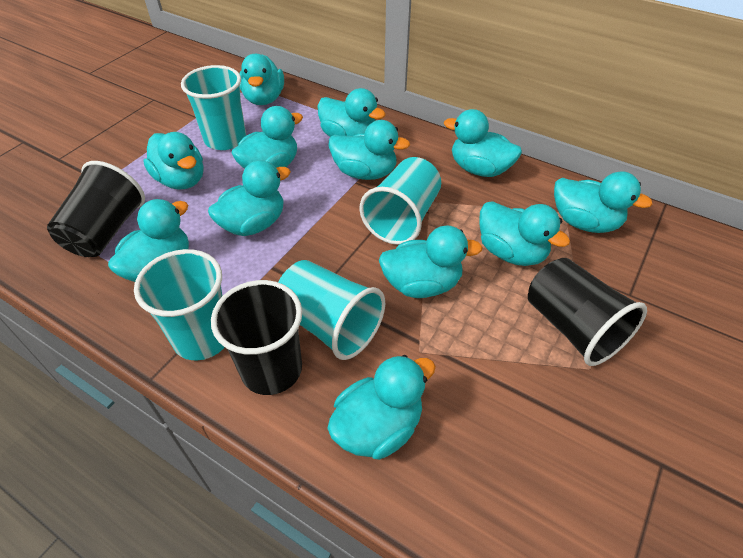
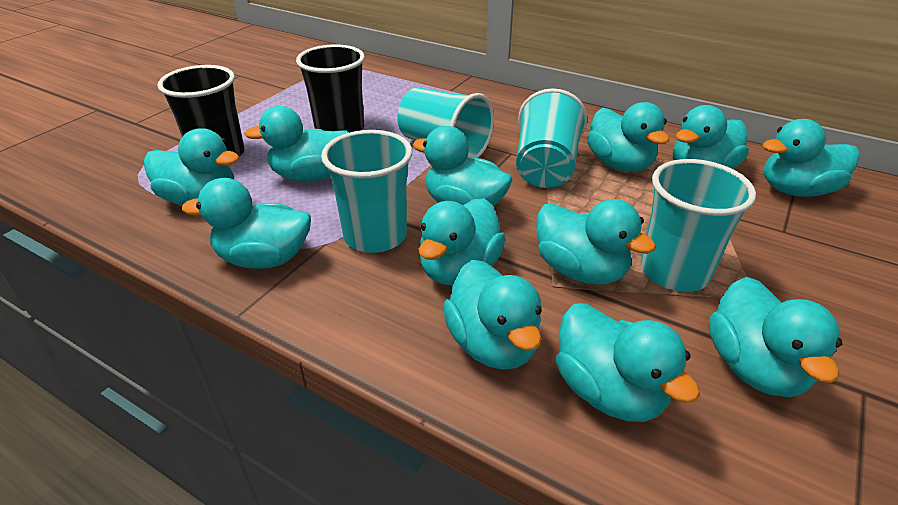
black cup: 3 -> 2

